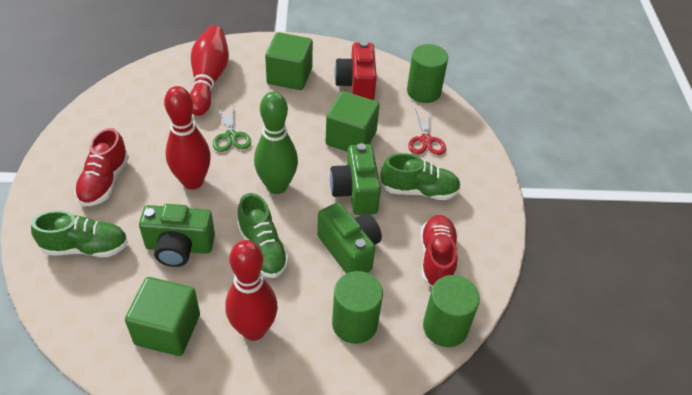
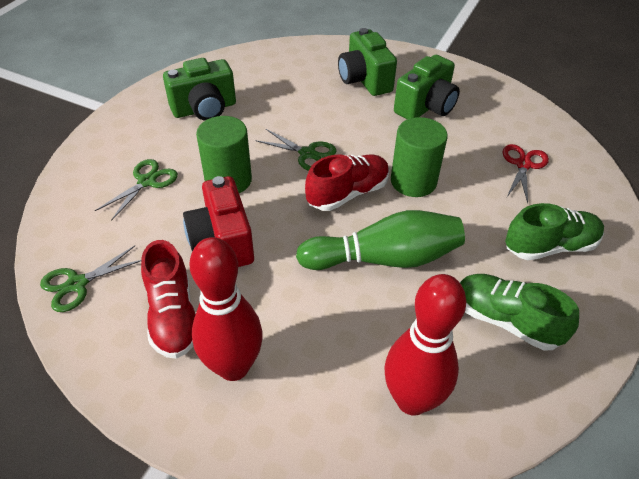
green cube: 3 -> 0
green cylinder: 3 -> 2
green scissors: 1 -> 3
green shoe: 3 -> 2
red bowling pin: 3 -> 2

